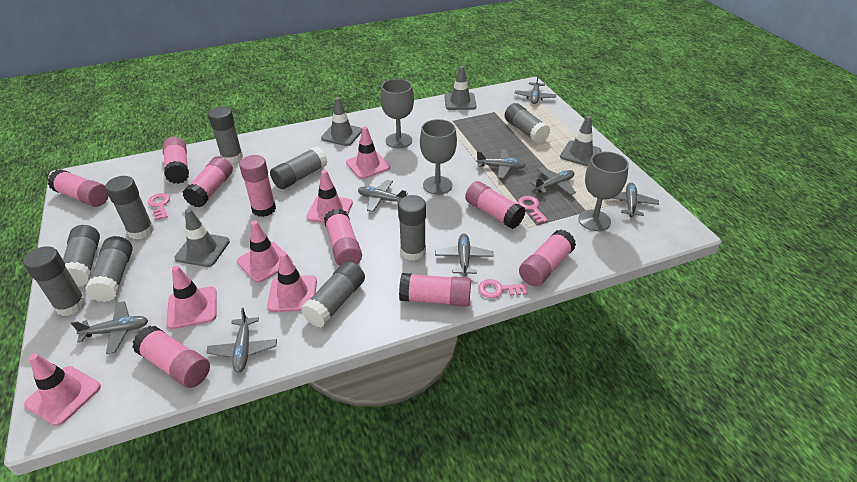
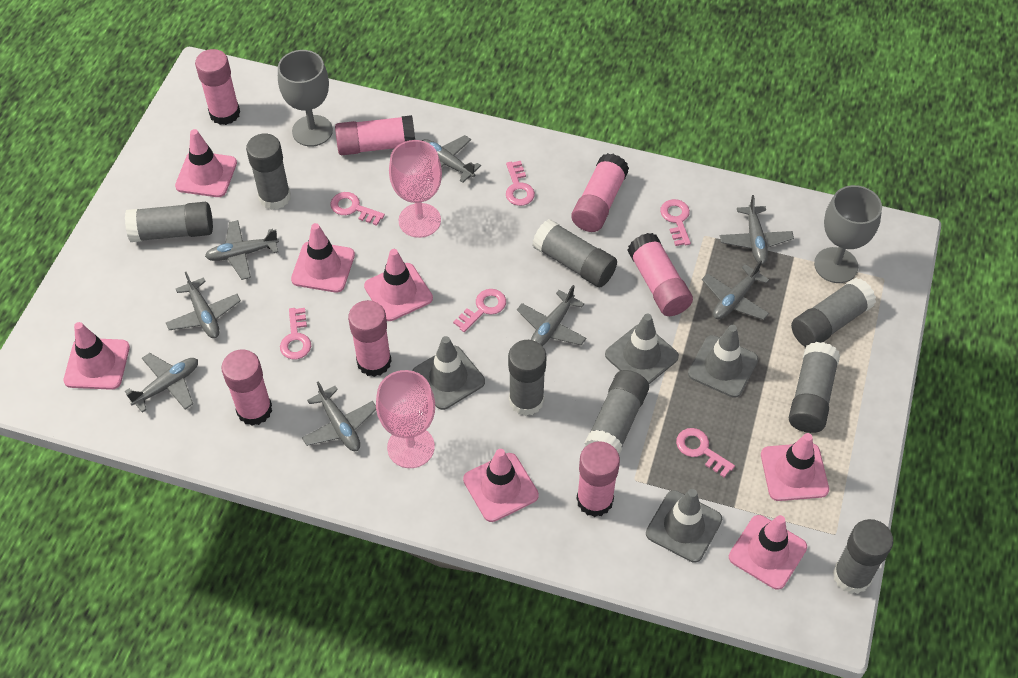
grey glue stick: 9 -> 8
grey goblet: 3 -> 2
pink glue stick: 9 -> 7
pink goblet: 0 -> 2
pink key: 3 -> 6
pink traffic cone: 6 -> 7

